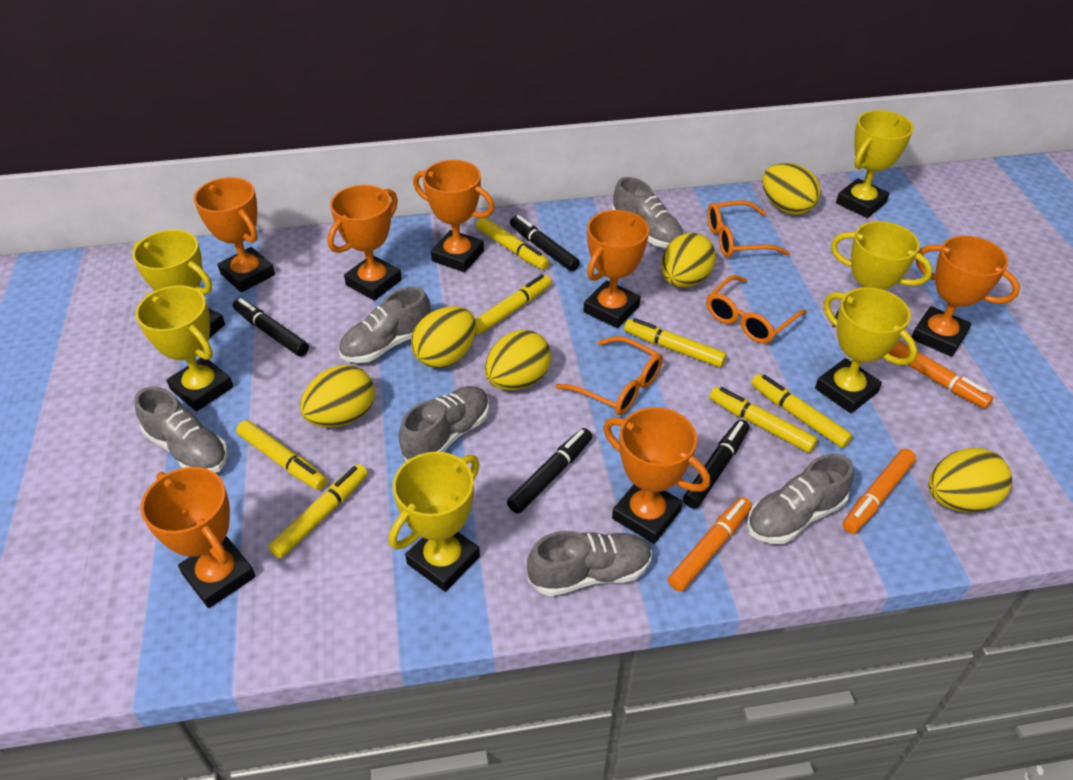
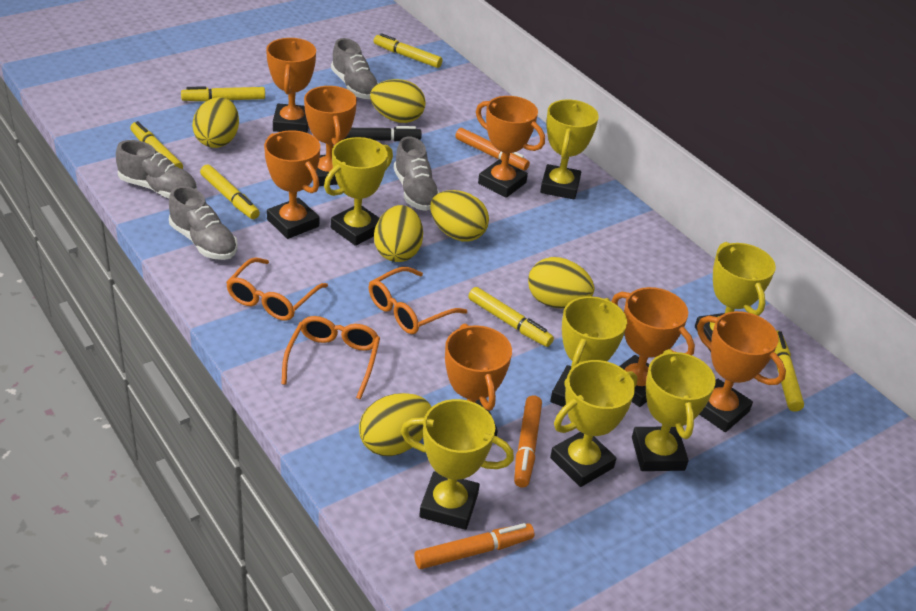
black marker: 4 -> 1
grey shoe: 6 -> 4
yellow marker: 7 -> 6
yellow trophy: 6 -> 7

